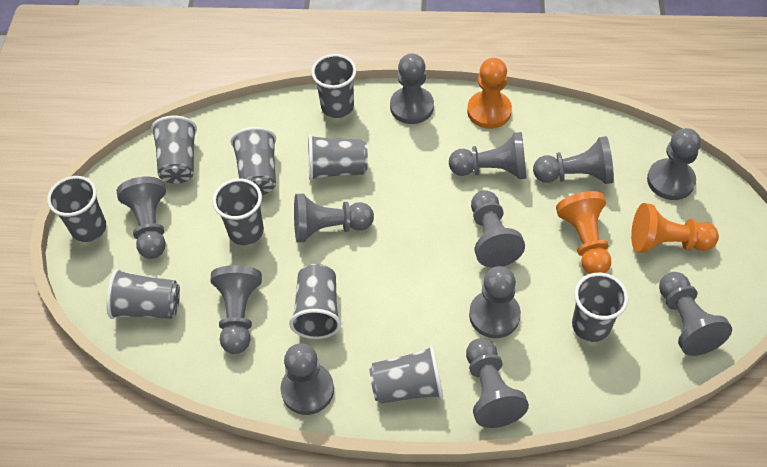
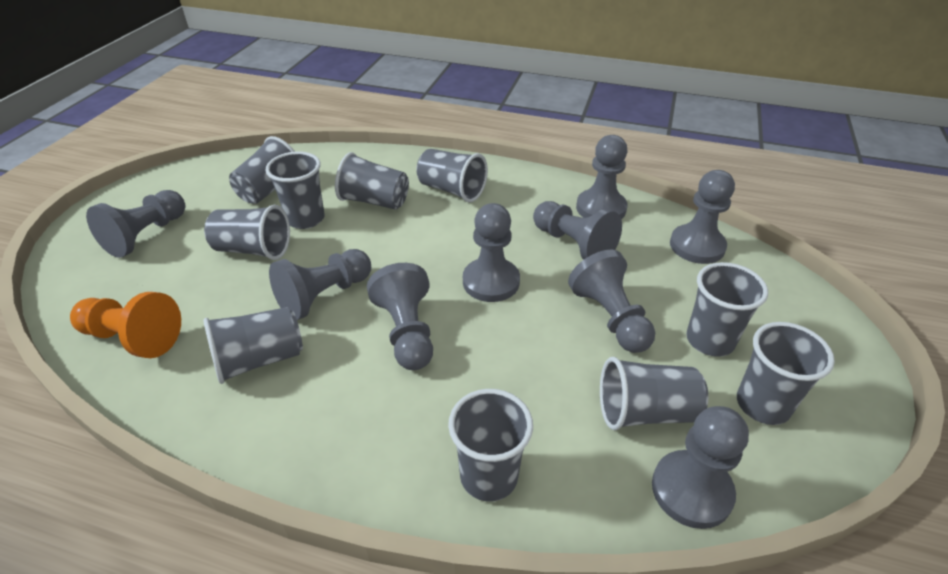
grey pawn: 12 -> 9
orange pawn: 3 -> 1

